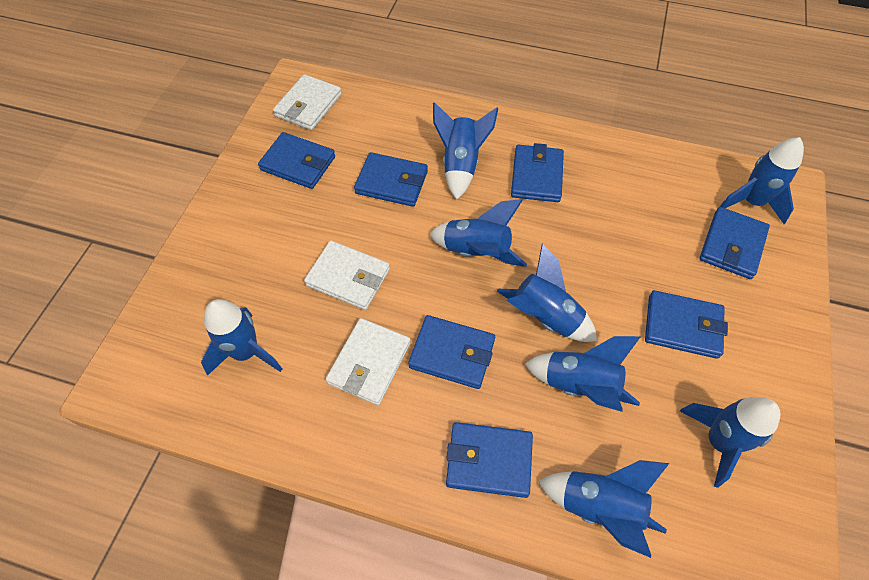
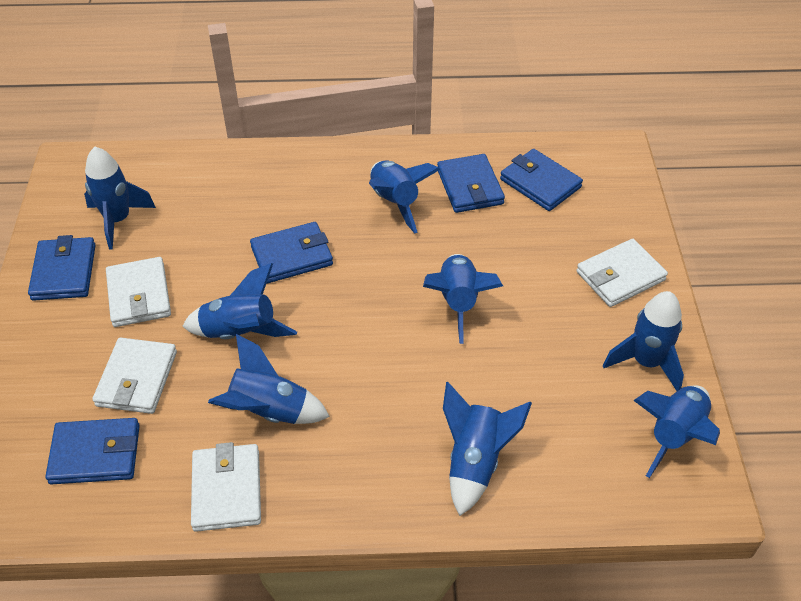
blue wallet: 7 -> 5
white wallet: 3 -> 4

